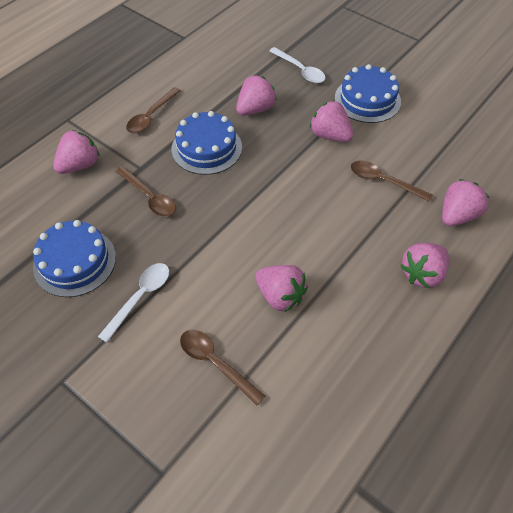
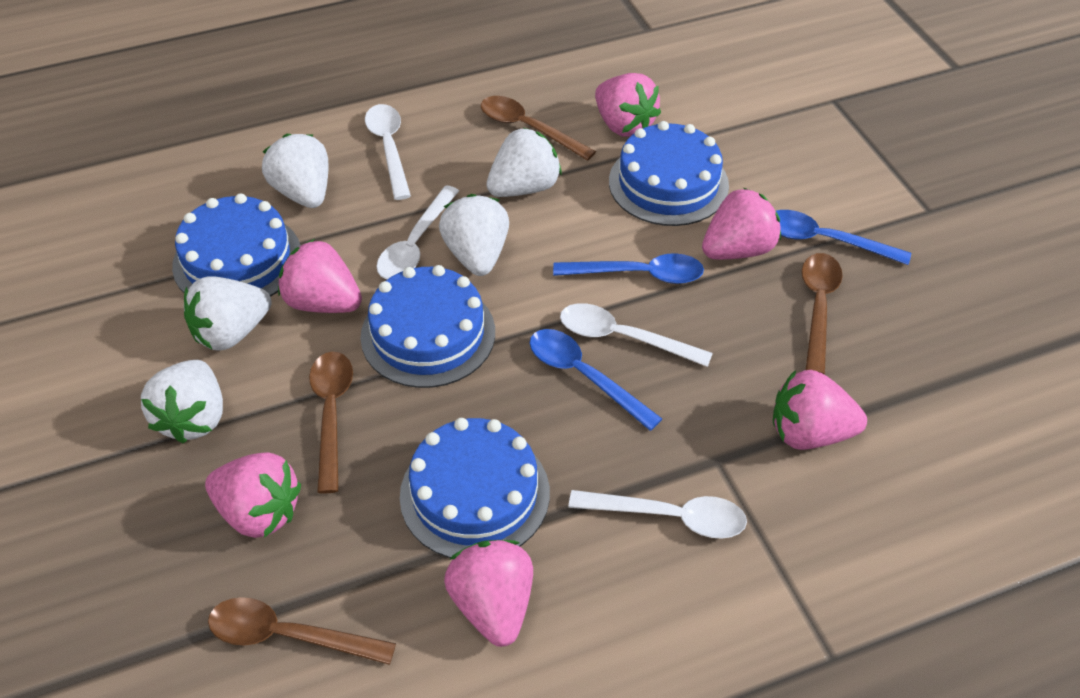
blue cake: 3 -> 4
blue spoon: 0 -> 3
white spoon: 2 -> 4
white strawberry: 0 -> 5

